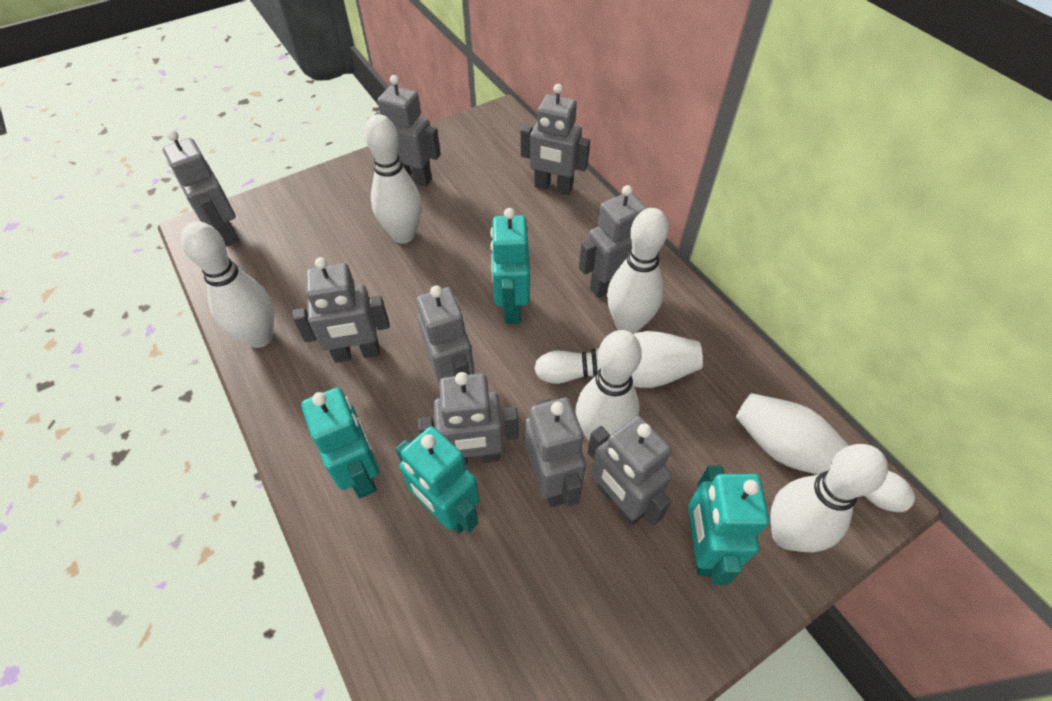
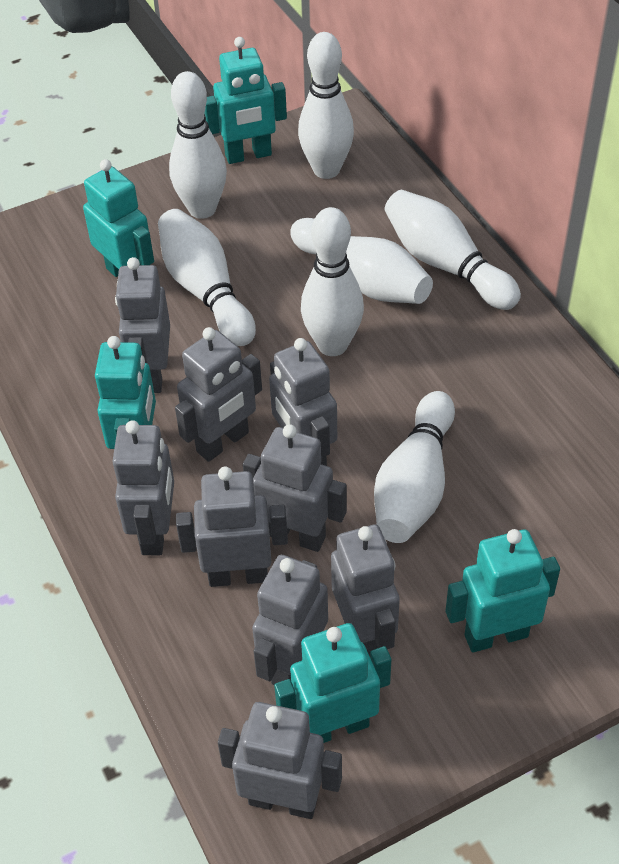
turquoise robot: 4 -> 5

